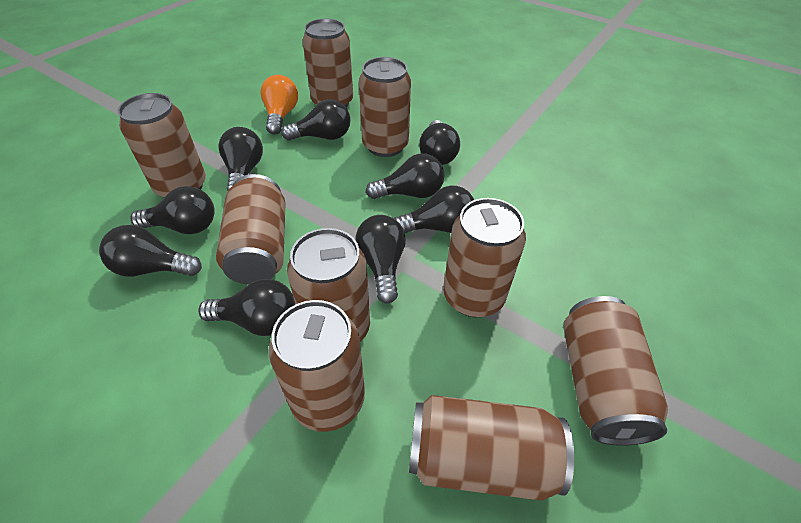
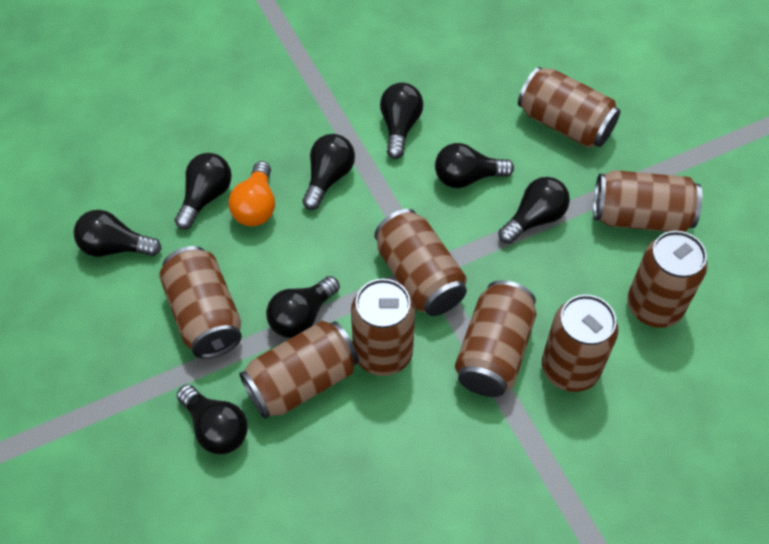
black light bulb: 9 -> 8

